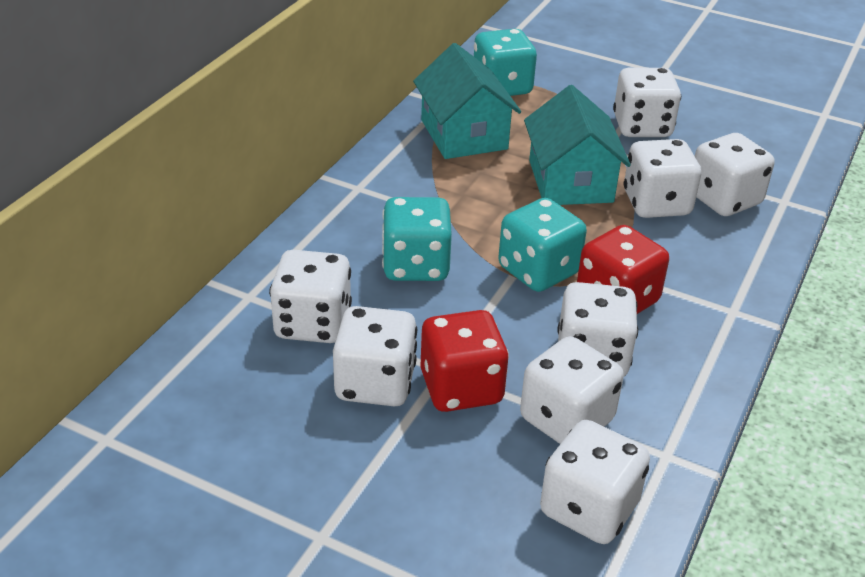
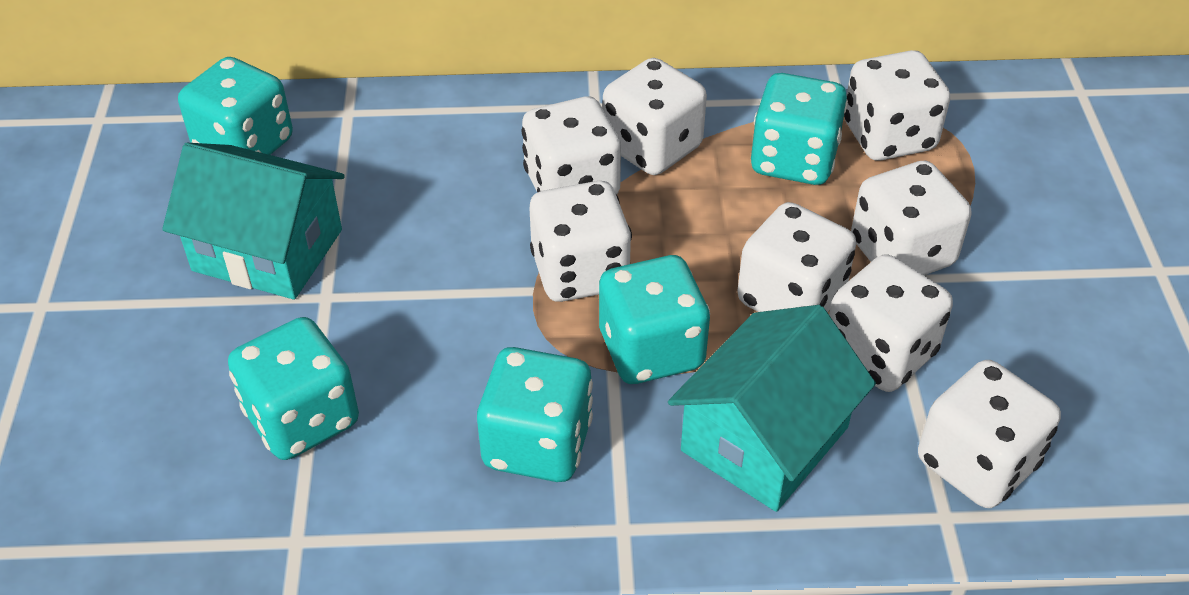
red dice: 2 -> 0
turquoise dice: 3 -> 5

